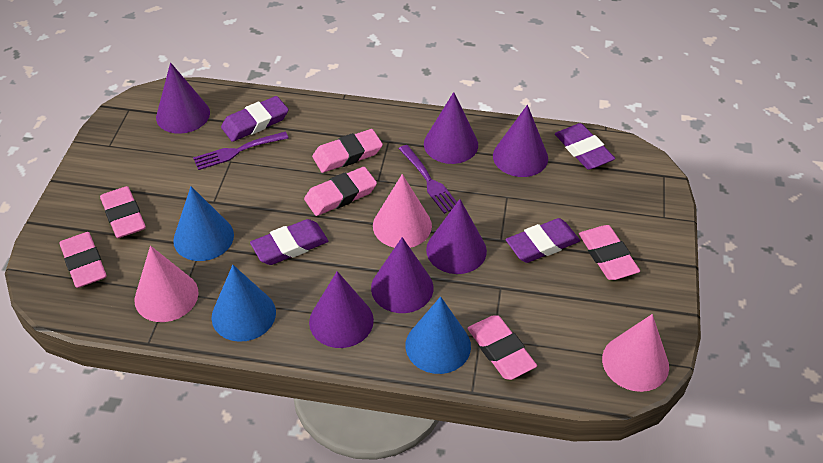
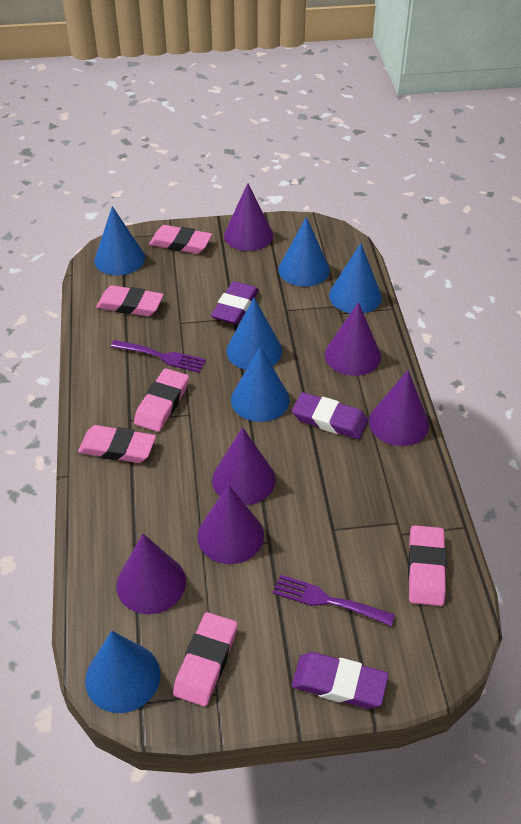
blue cone: 3 -> 6
pink cone: 3 -> 0
purple eraser: 4 -> 3

